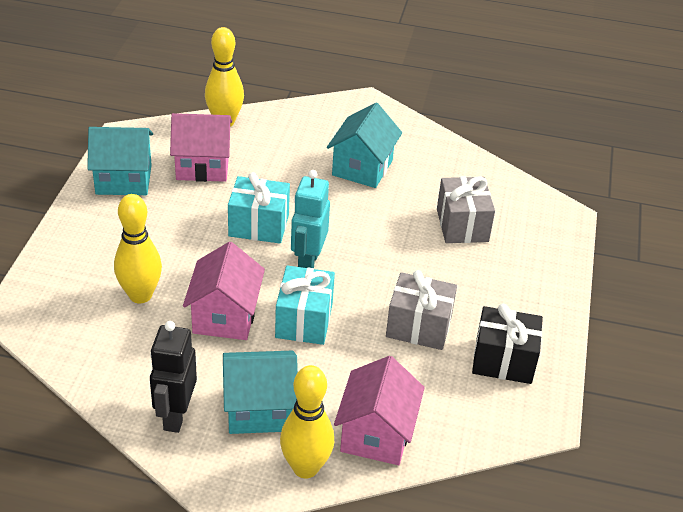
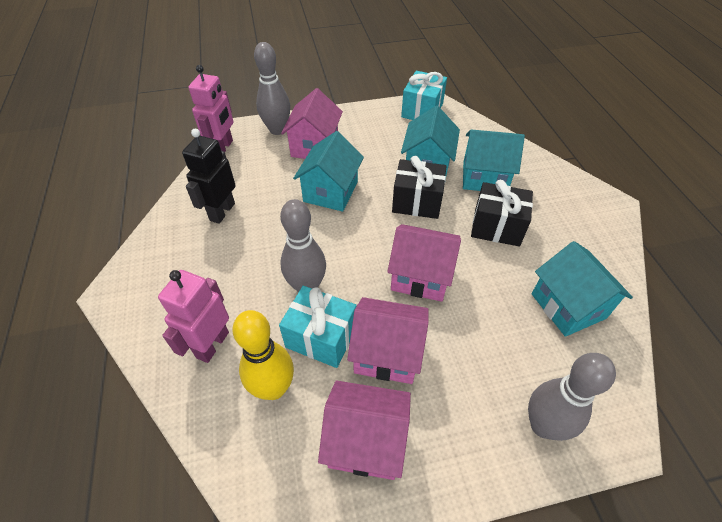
black gift: 1 -> 2
grey bowling pin: 0 -> 3
grey gift: 2 -> 0
pink house: 3 -> 4
pink robot: 0 -> 2
turquoise house: 3 -> 4
turquoise robot: 1 -> 0
yellow bowling pin: 3 -> 1

